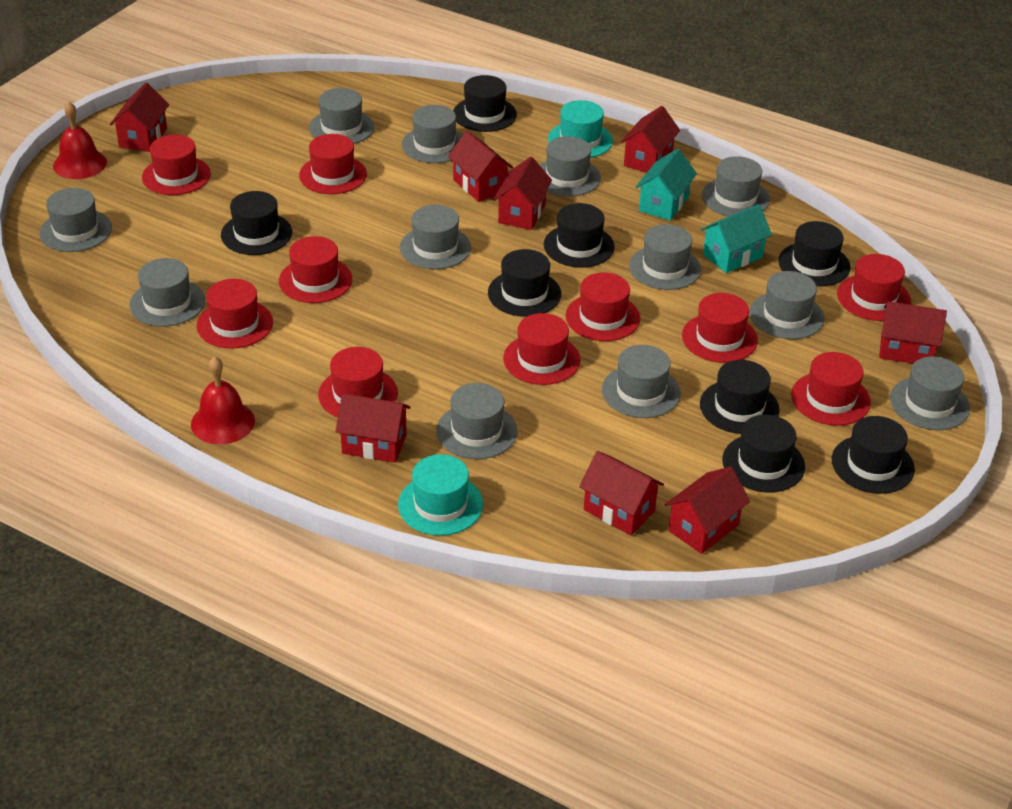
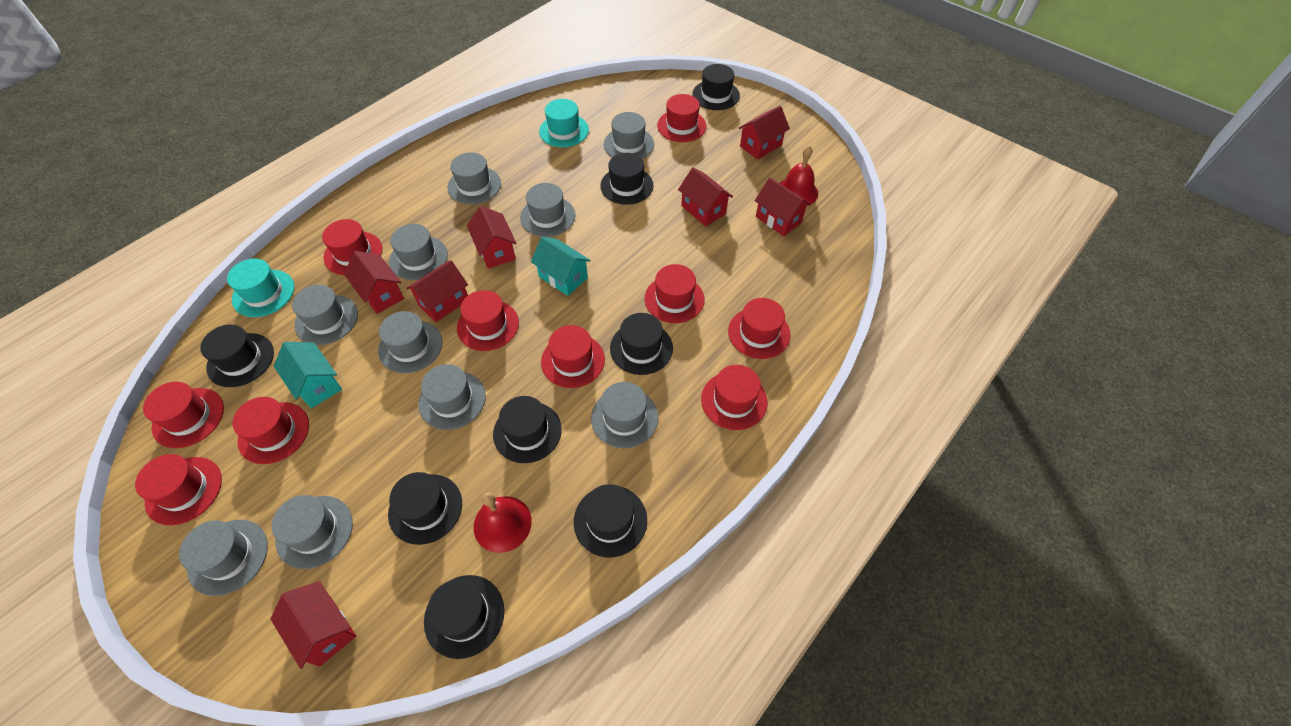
grey hat: 12 -> 10
red house: 8 -> 7

